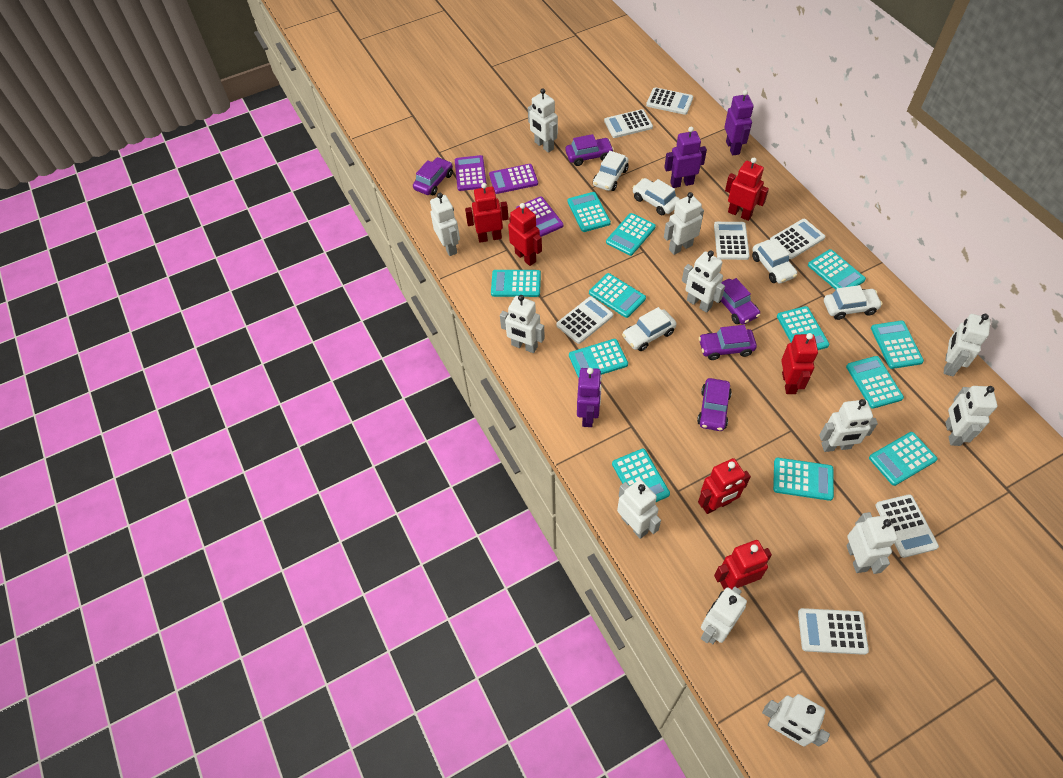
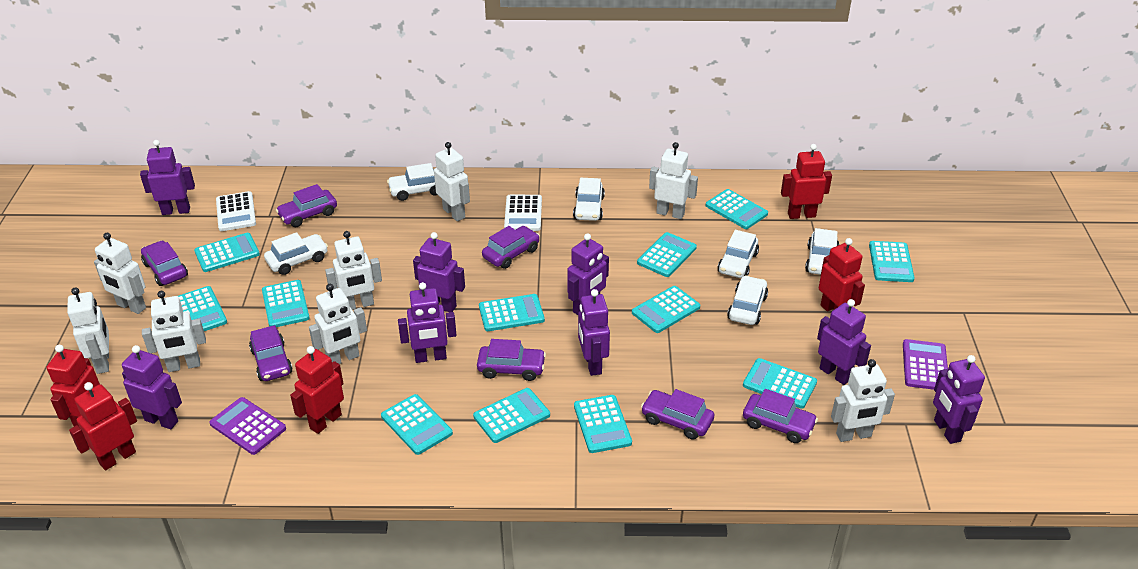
purple calculator: 3 -> 2
purple car: 5 -> 7
purple robot: 3 -> 8
red robot: 6 -> 5
white calculator: 7 -> 2
white car: 5 -> 6
white robot: 12 -> 8

